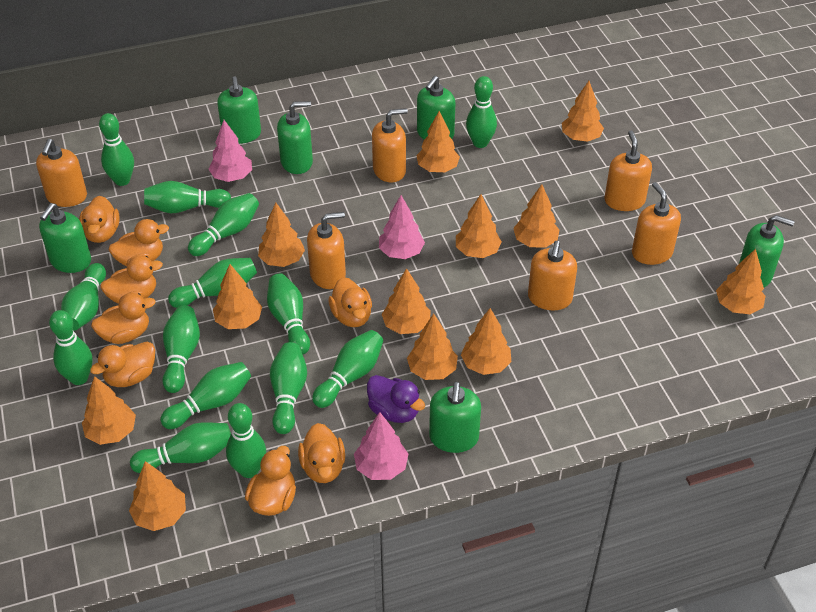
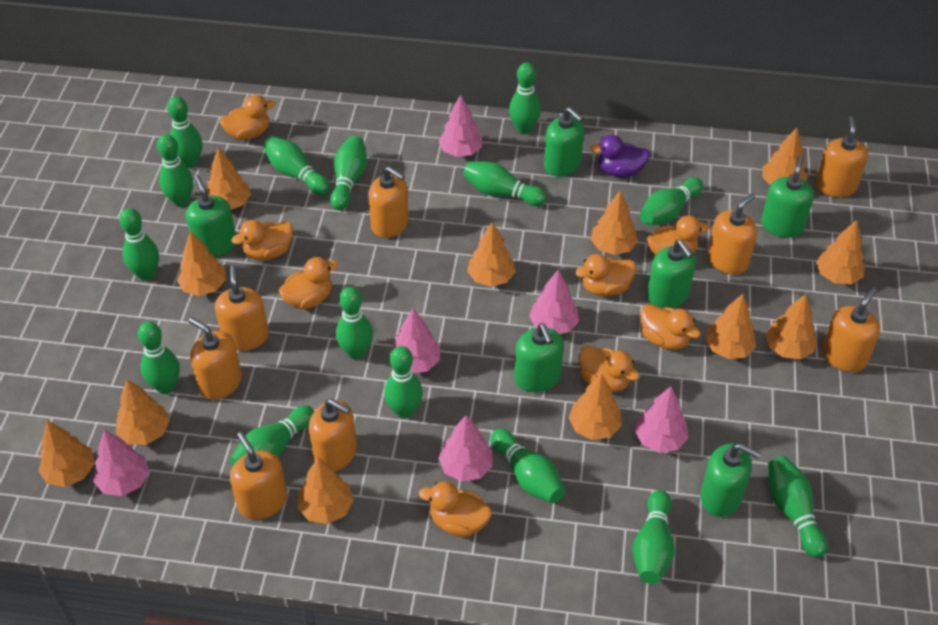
green bowling pin: 14 -> 15
orange soap dispenser: 6 -> 8
pink tree: 3 -> 6

